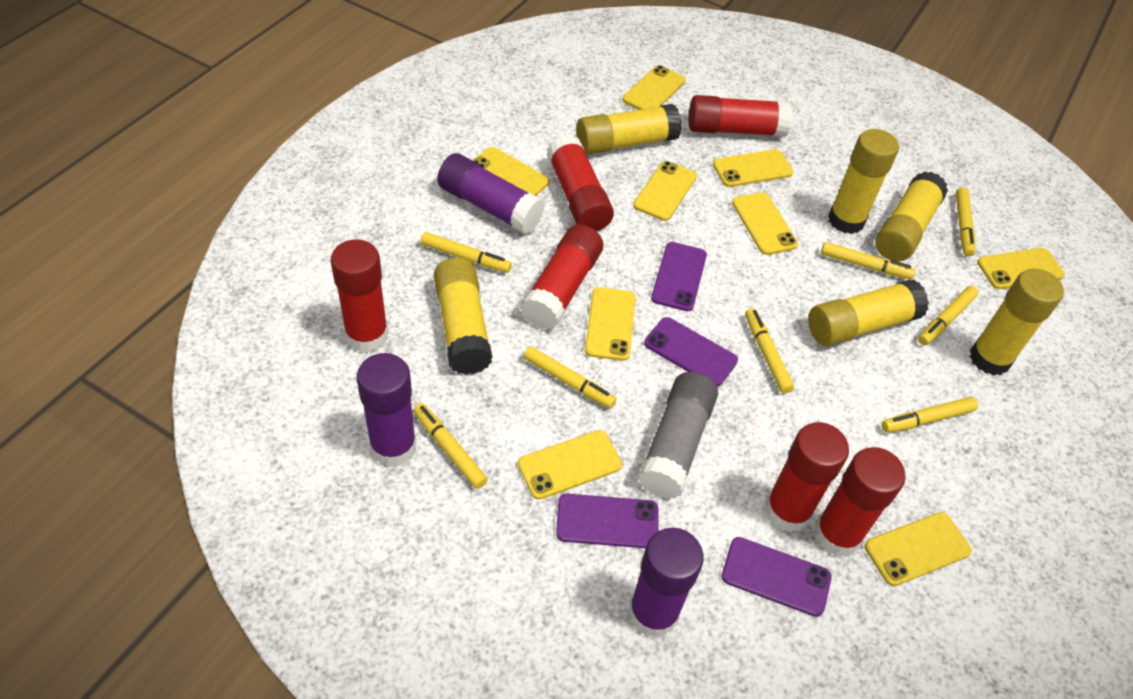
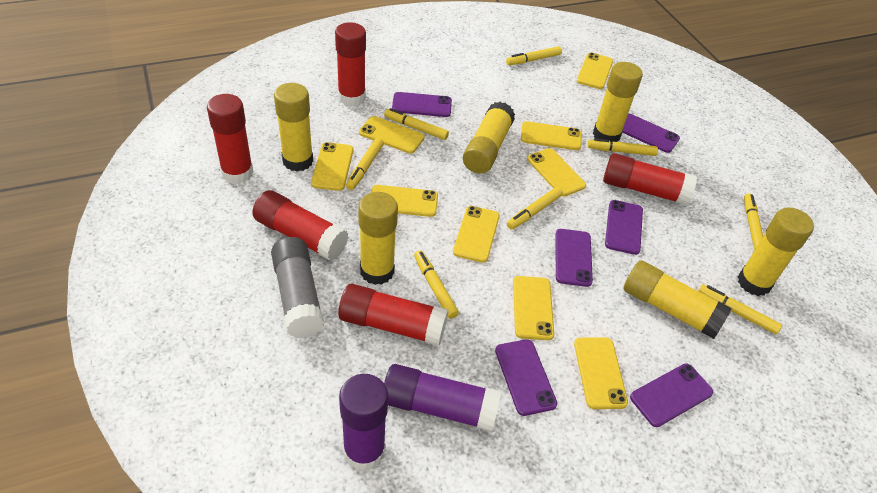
purple glue stick: 3 -> 2
purple phone: 4 -> 6
red glue stick: 6 -> 5

